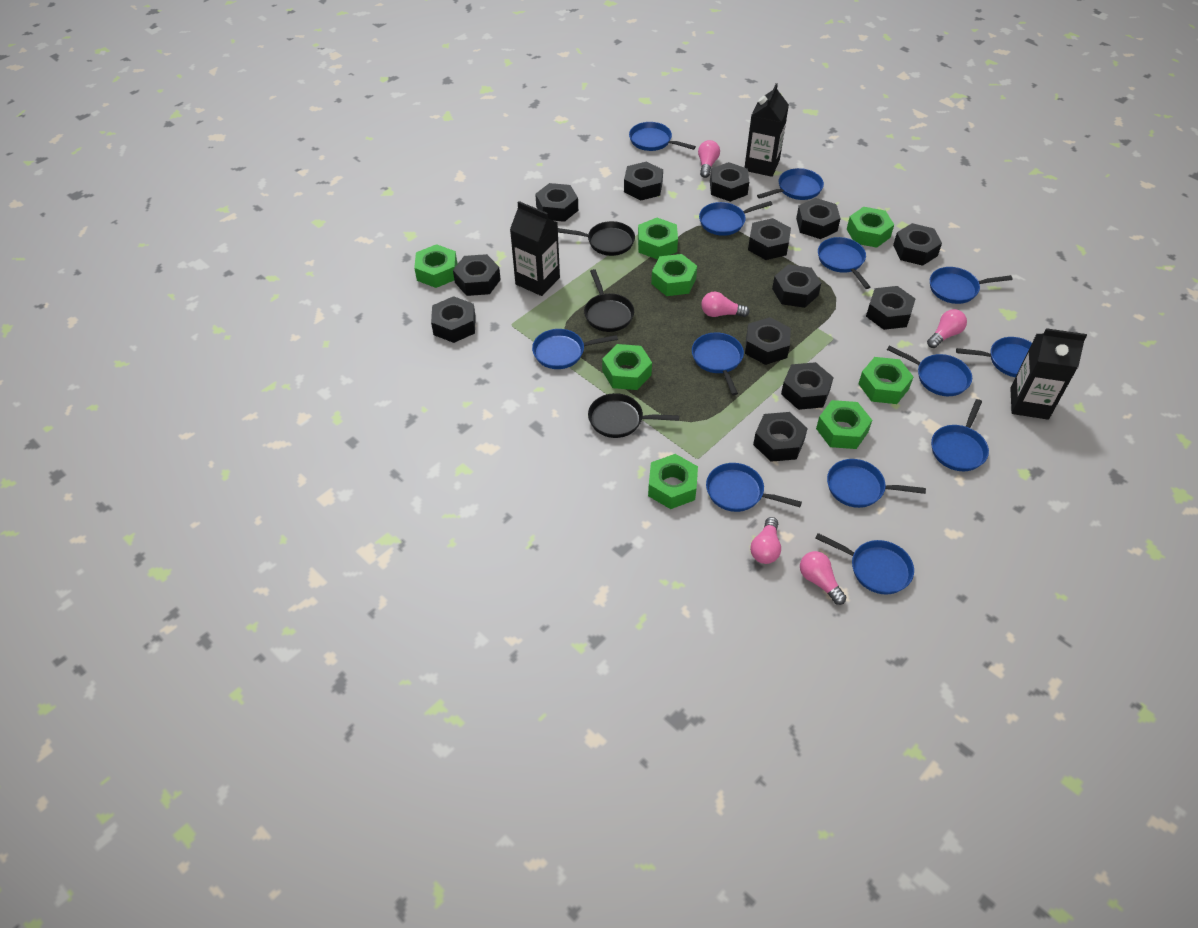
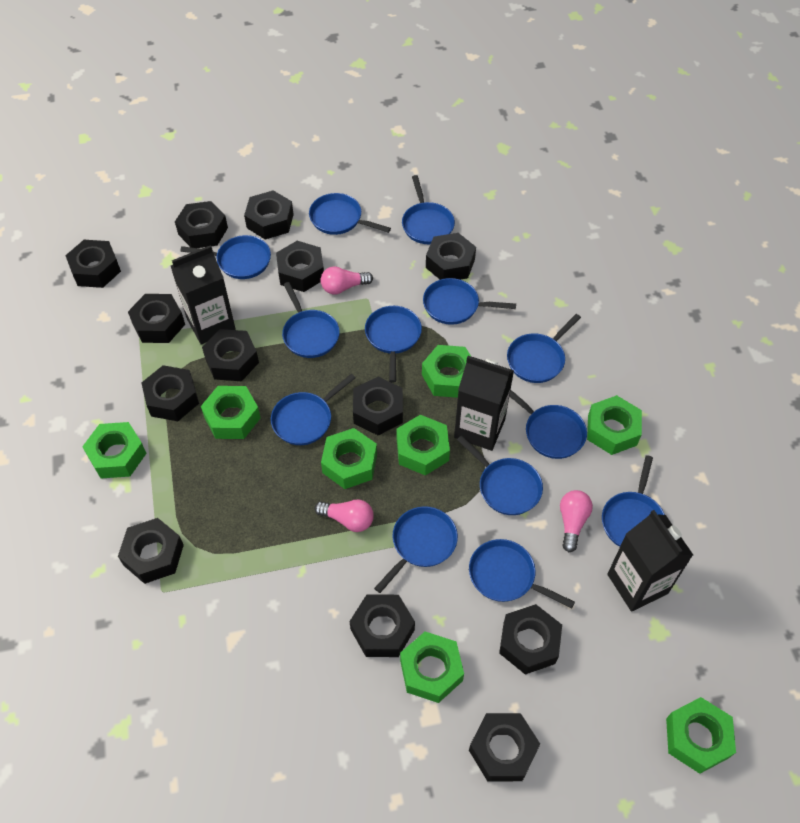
black pan: 3 -> 0
pink light bulb: 5 -> 3

